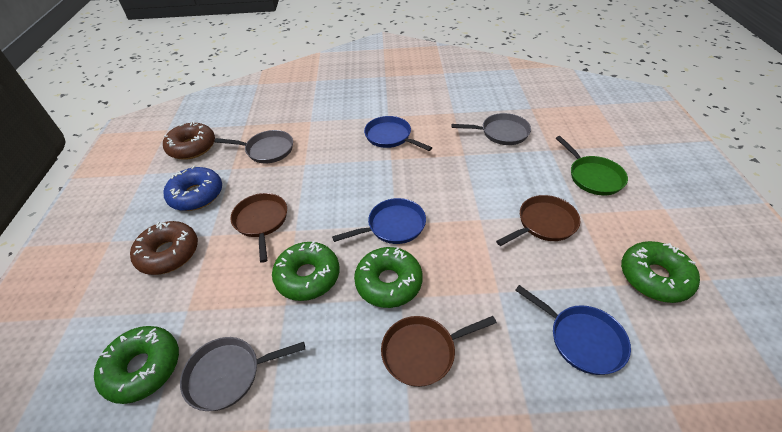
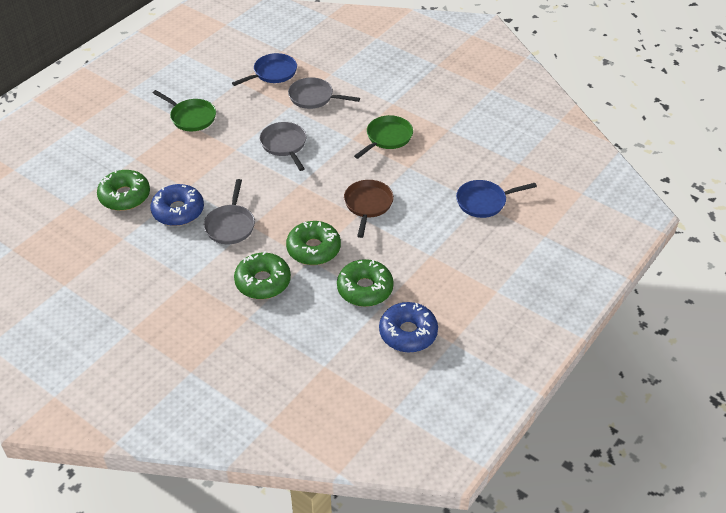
blue donut: 1 -> 2
blue pan: 3 -> 2
brown donut: 2 -> 0
brown pan: 3 -> 1
green pan: 1 -> 2

